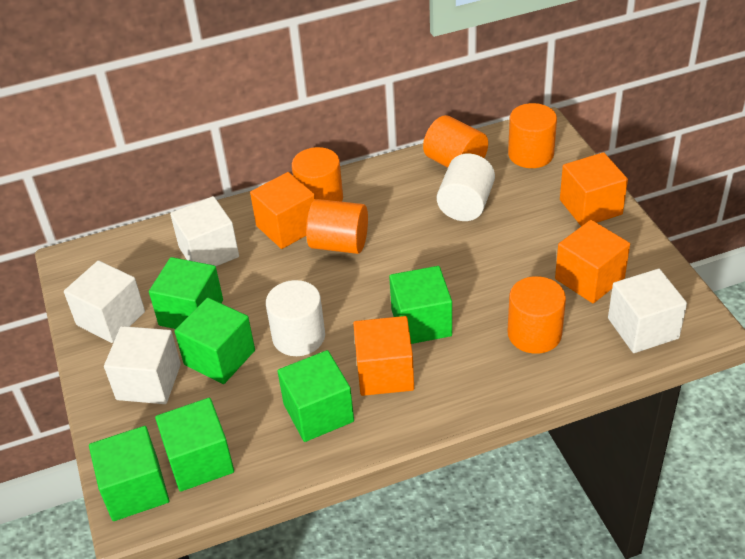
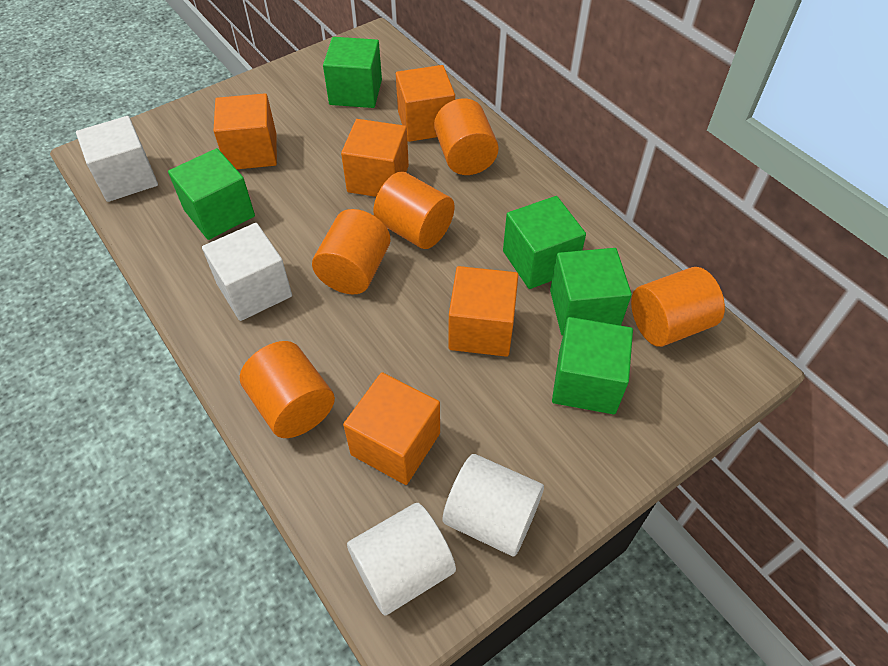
green cube: 6 -> 5
orange cube: 4 -> 5
white cube: 4 -> 2

